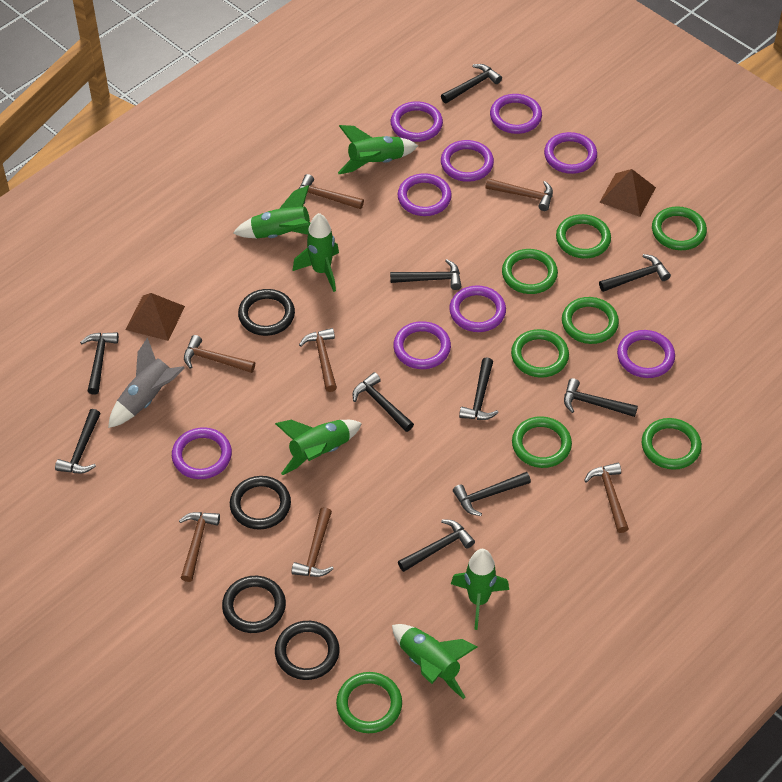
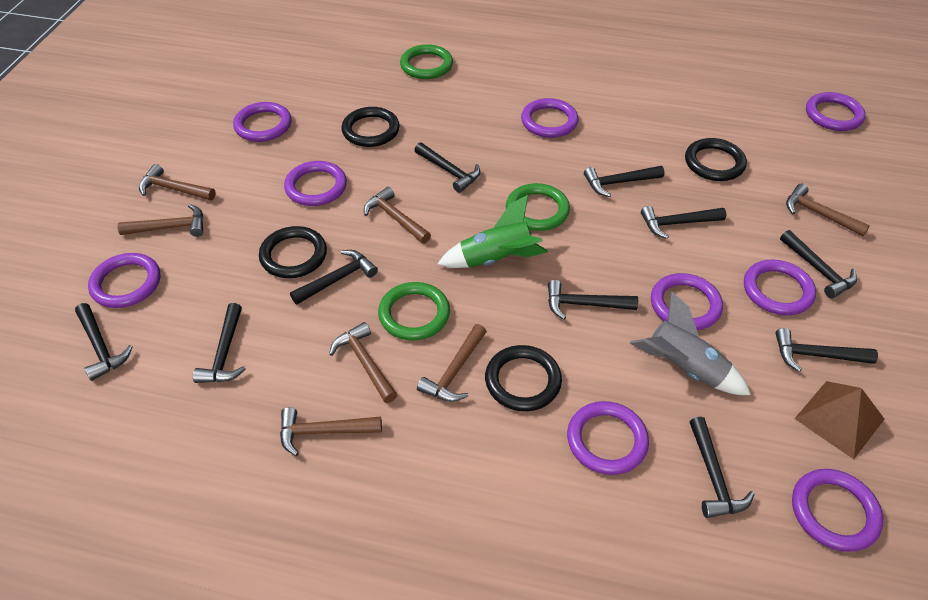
brown pyramid: 2 -> 1
green ring: 8 -> 3
green rocket: 6 -> 1

